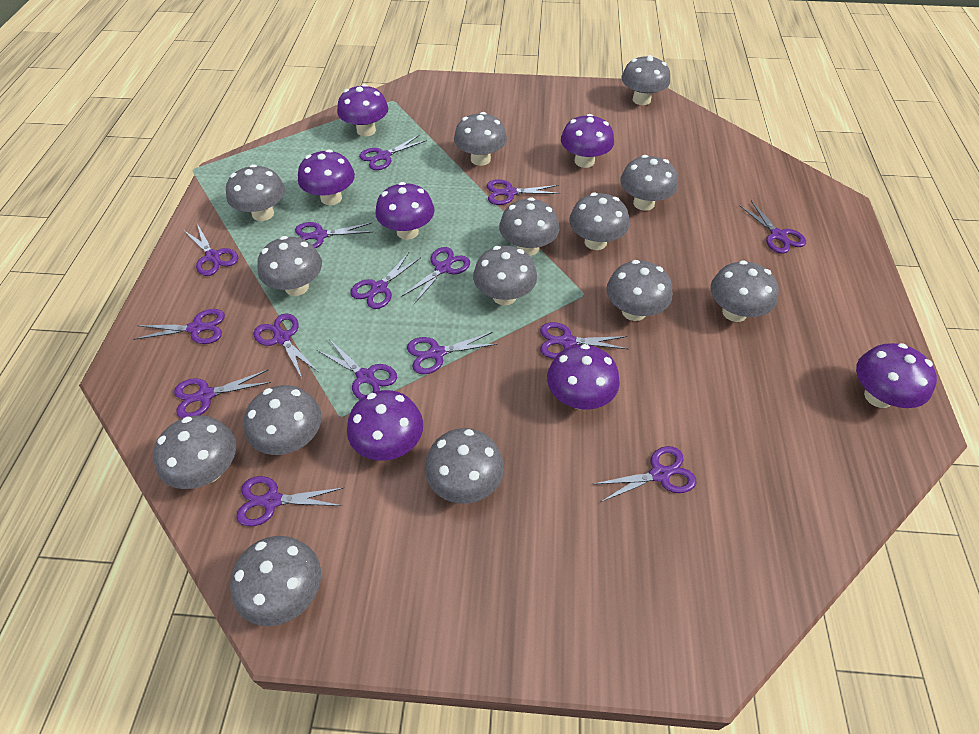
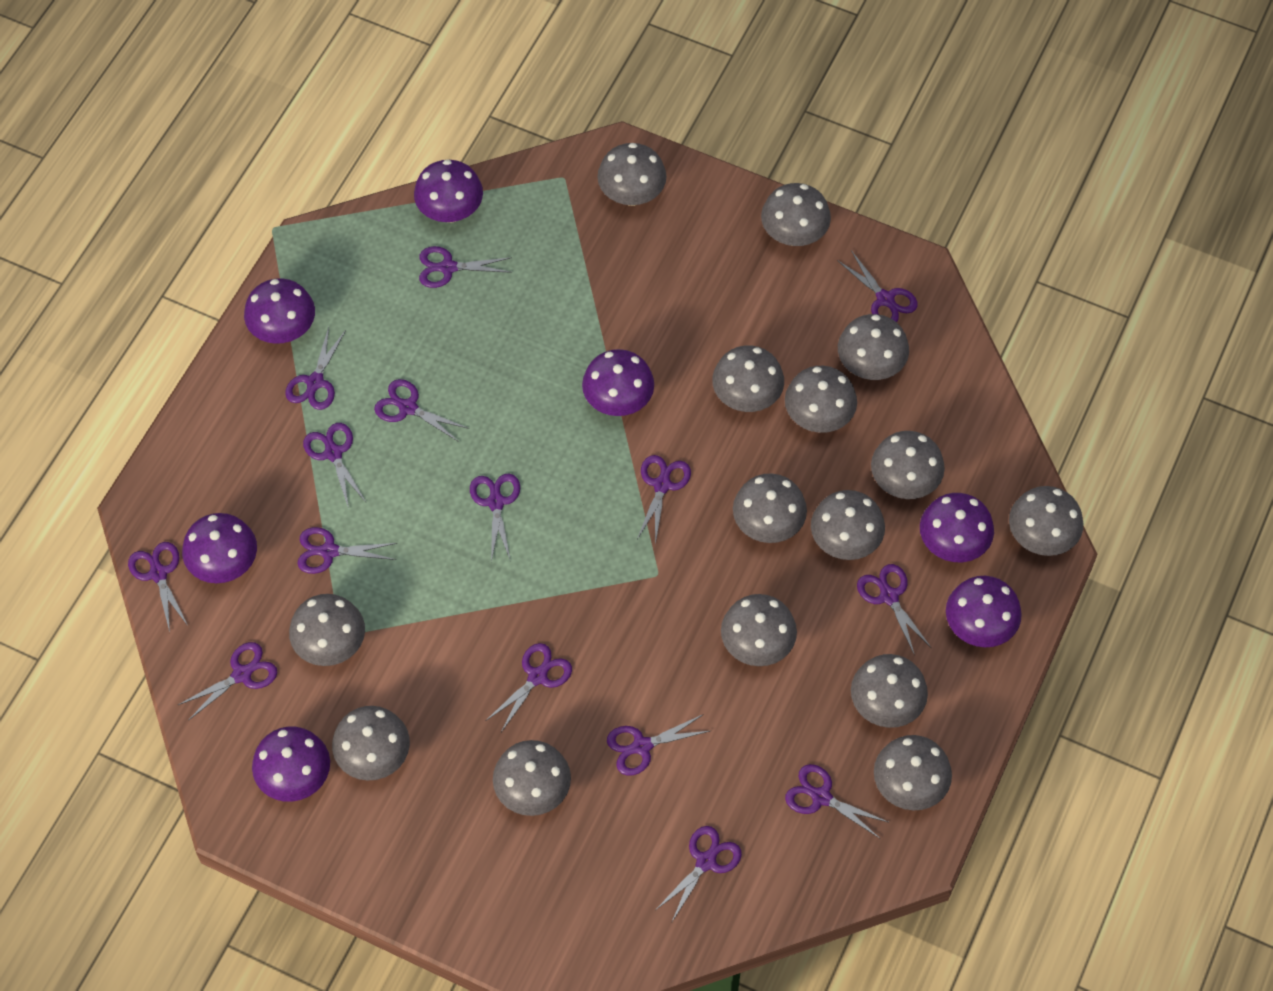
grey mushroom: 14 -> 15

